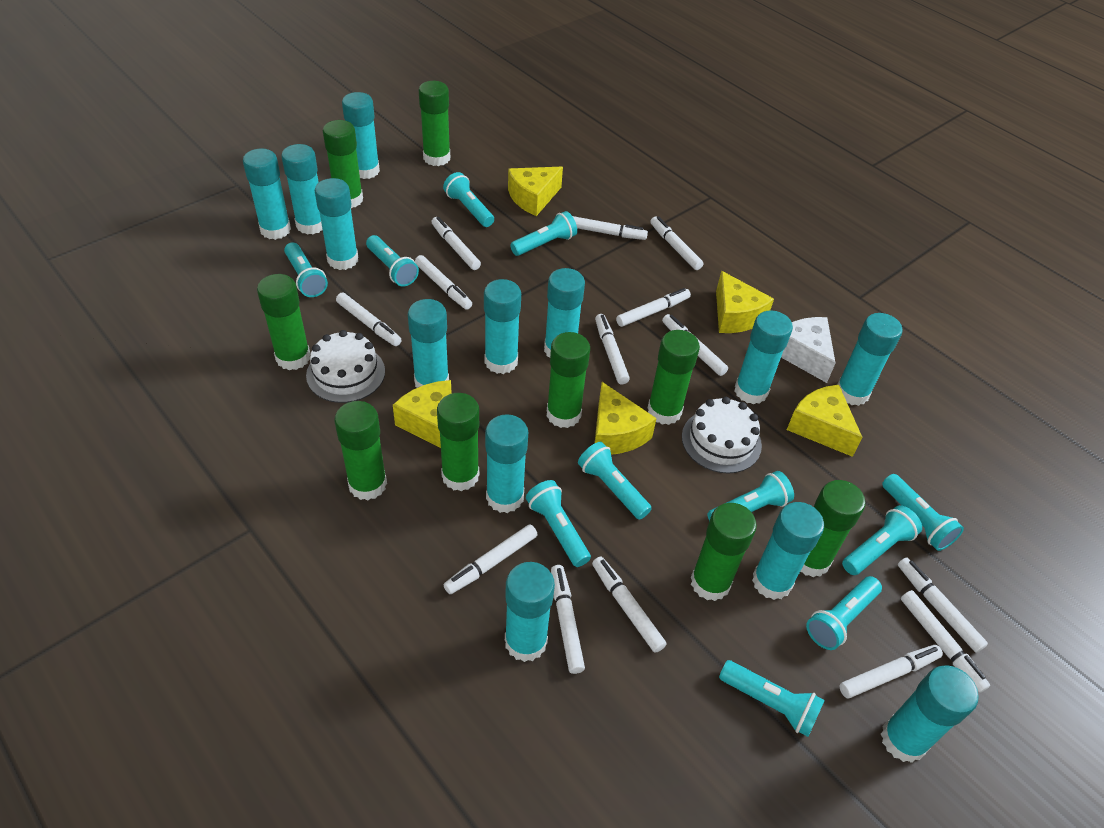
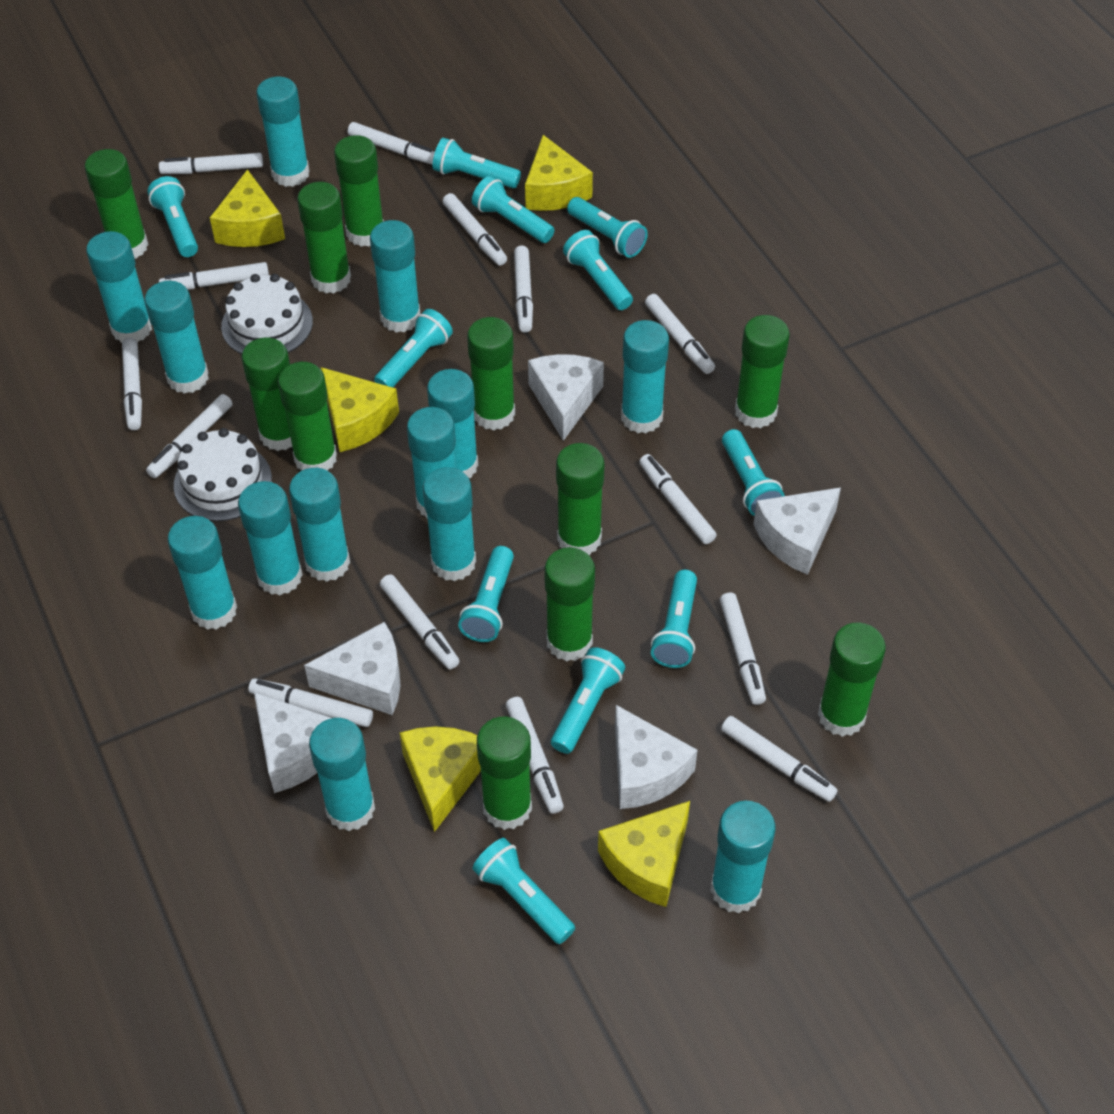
green glue stick: 9 -> 11
white cheese: 1 -> 5

